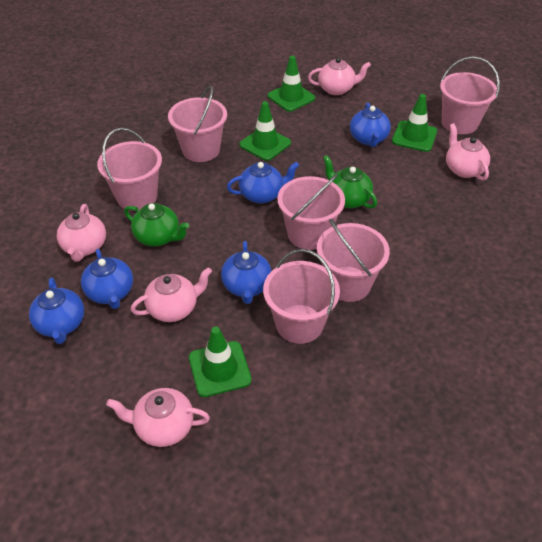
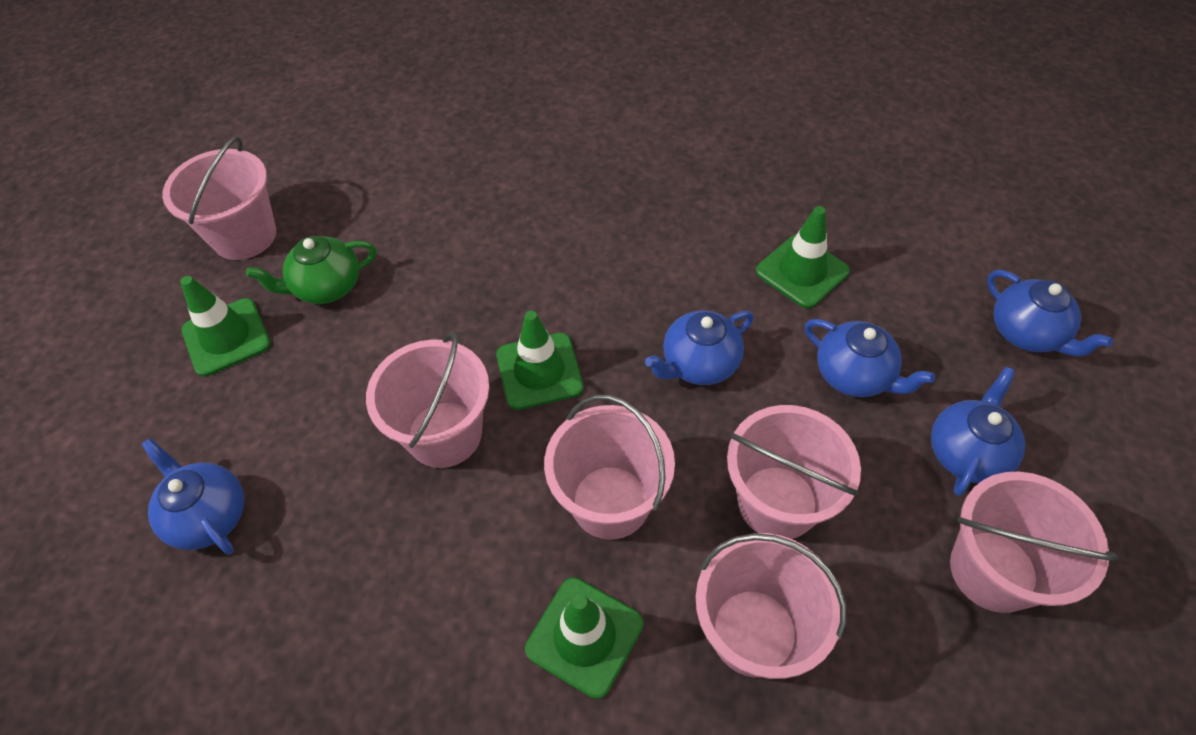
green teapot: 2 -> 1
pink teapot: 5 -> 0

